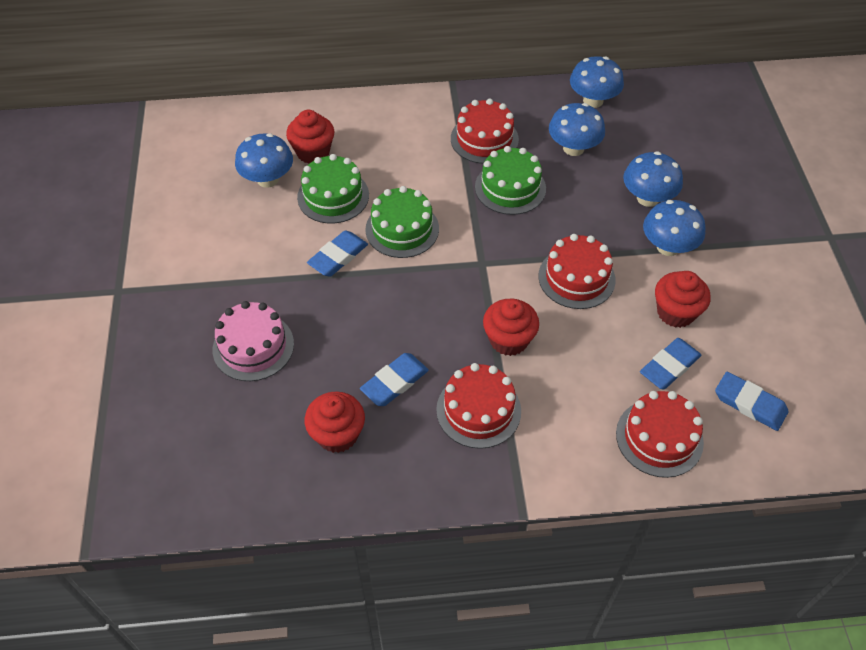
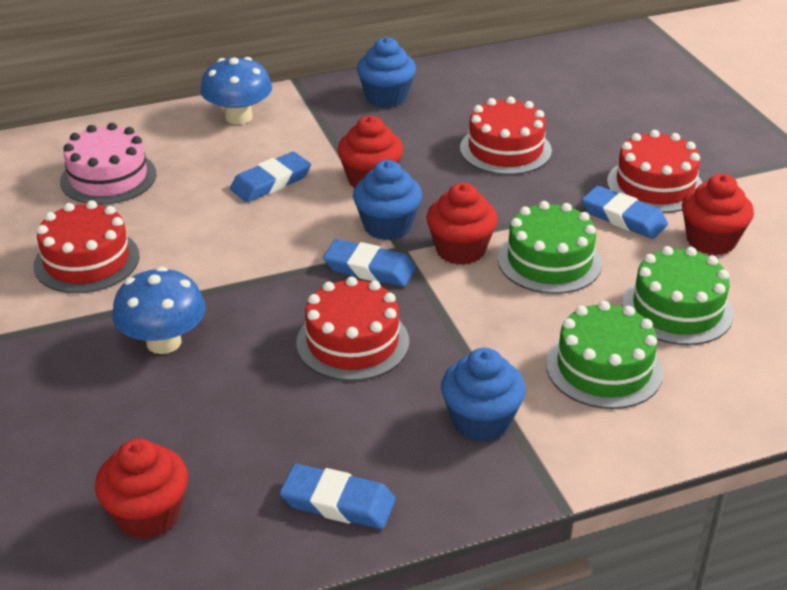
blue cupcake: 0 -> 3
blue mushroom: 5 -> 2

